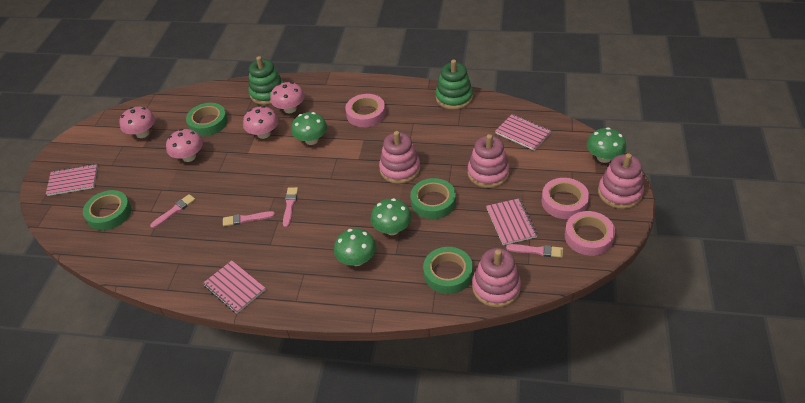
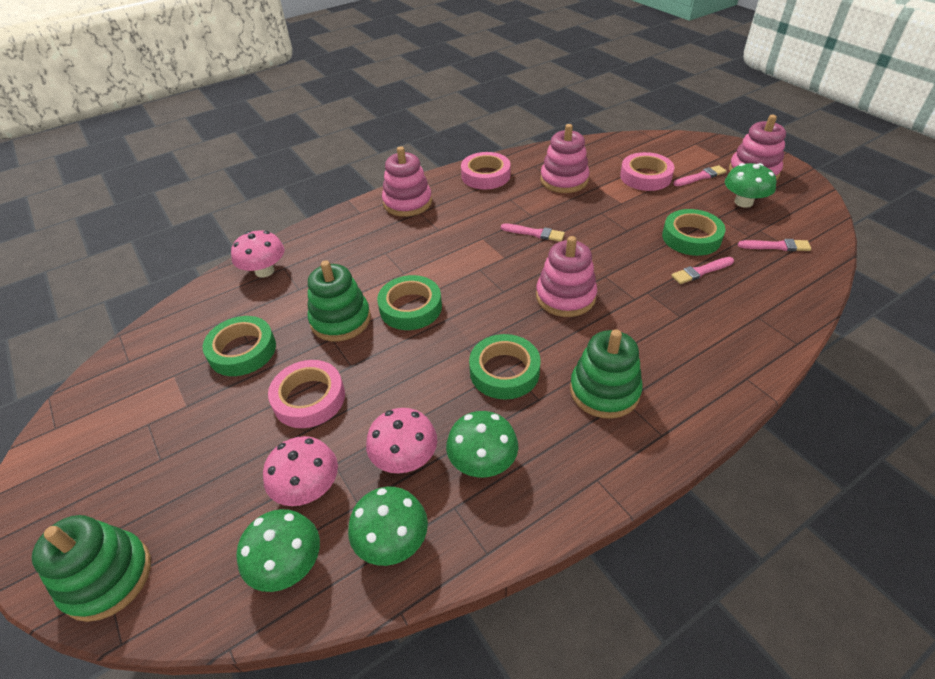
green stacking toy: 2 -> 3
pink mushroom: 4 -> 3
pink notebook: 4 -> 0

